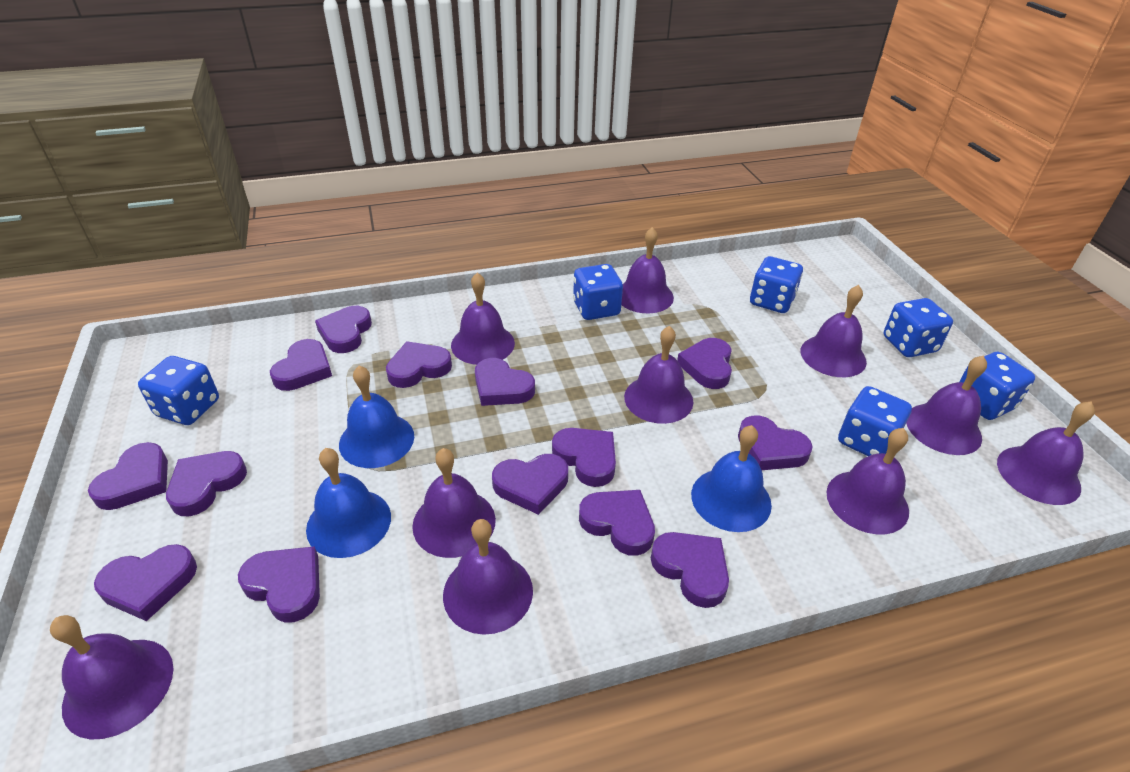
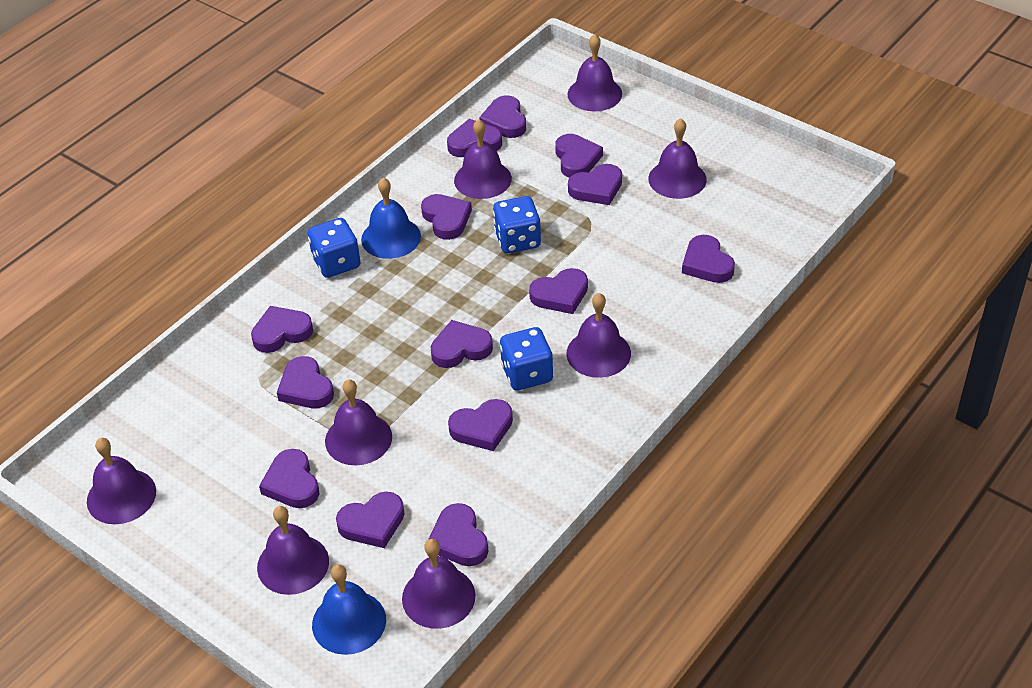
blue bell: 3 -> 2
blue dice: 6 -> 3
purple bell: 10 -> 8

